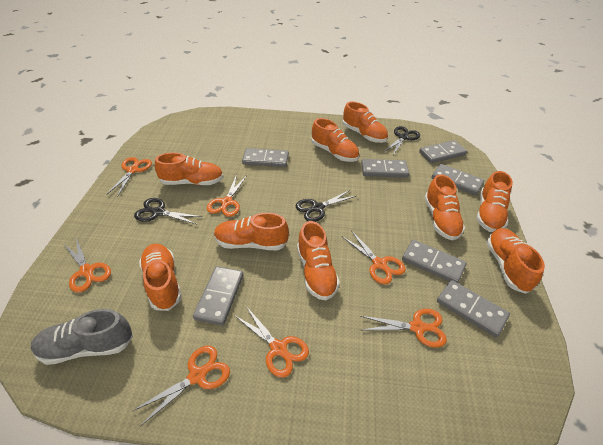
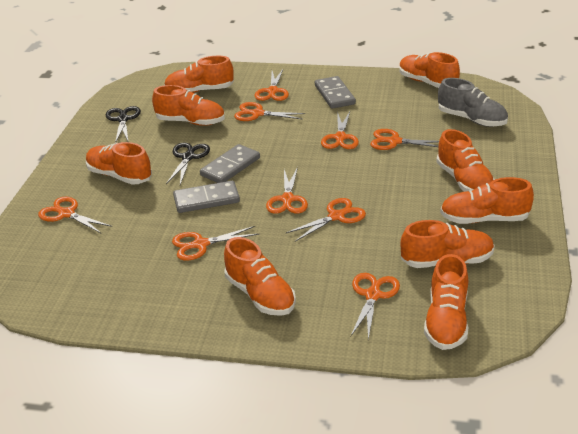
black scissors: 3 -> 2
grey domino: 7 -> 3
orange scissors: 7 -> 9

